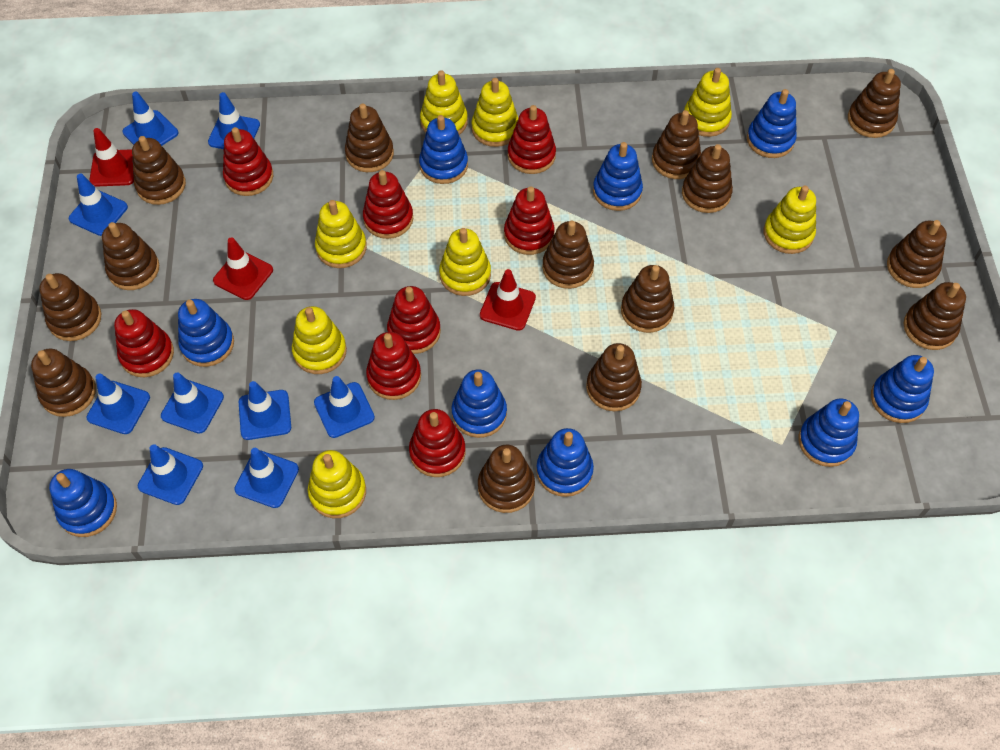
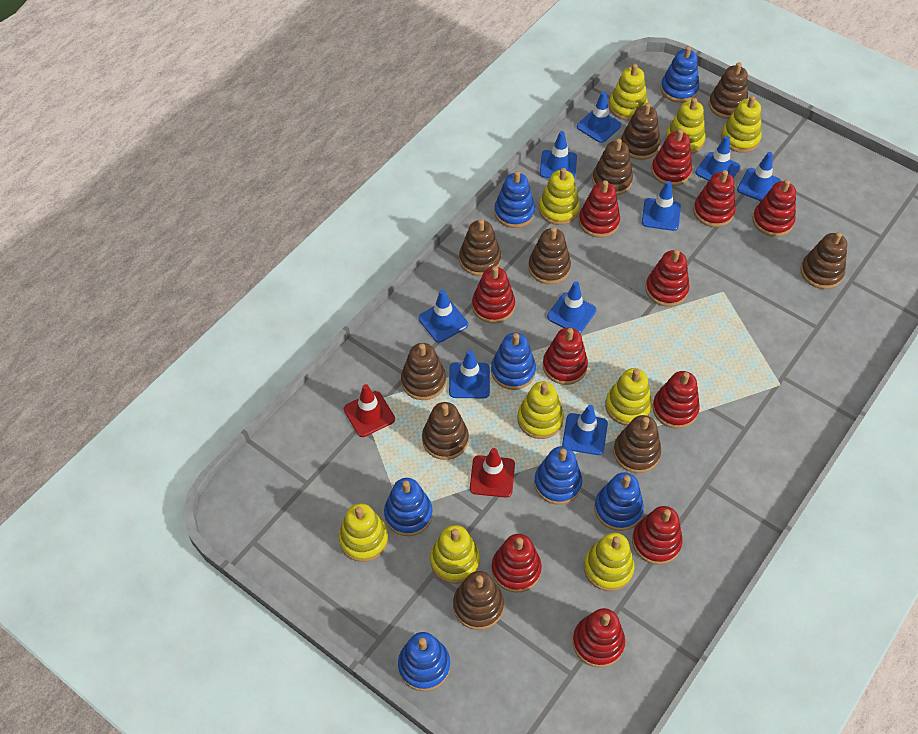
blue stacking toy: 9 -> 7
brown stacking toy: 14 -> 10
red stacking toy: 8 -> 11
red traffic cone: 3 -> 2
yellow stacking toy: 8 -> 9

